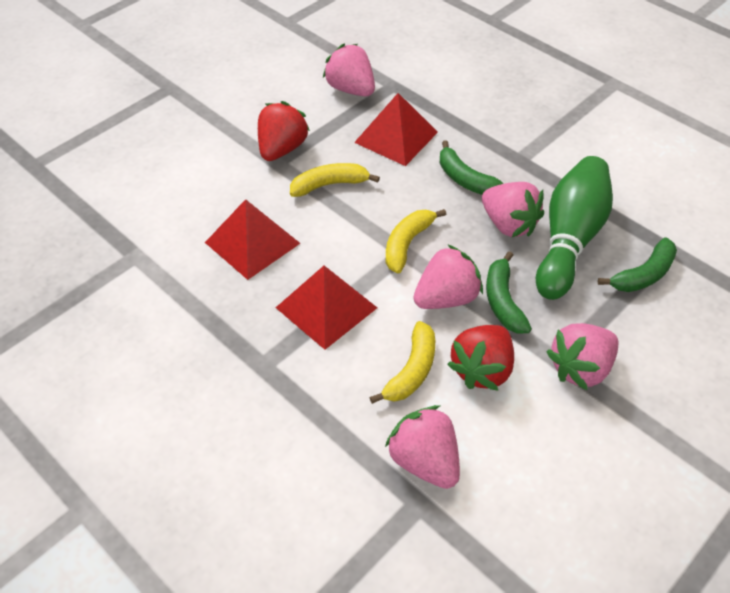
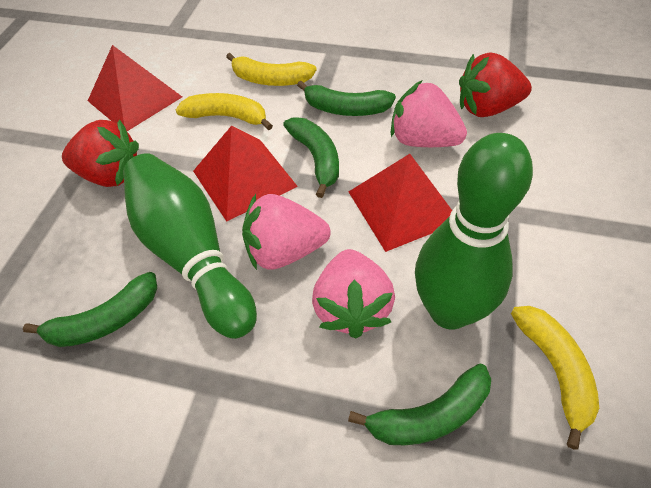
green banana: 3 -> 4
green bowling pin: 1 -> 2
pink strawberry: 5 -> 3

